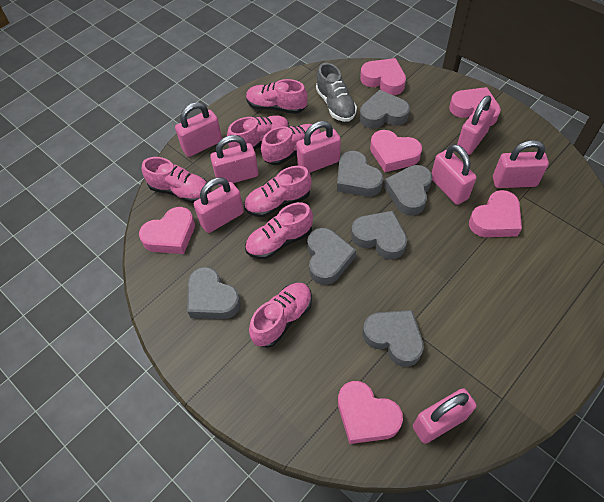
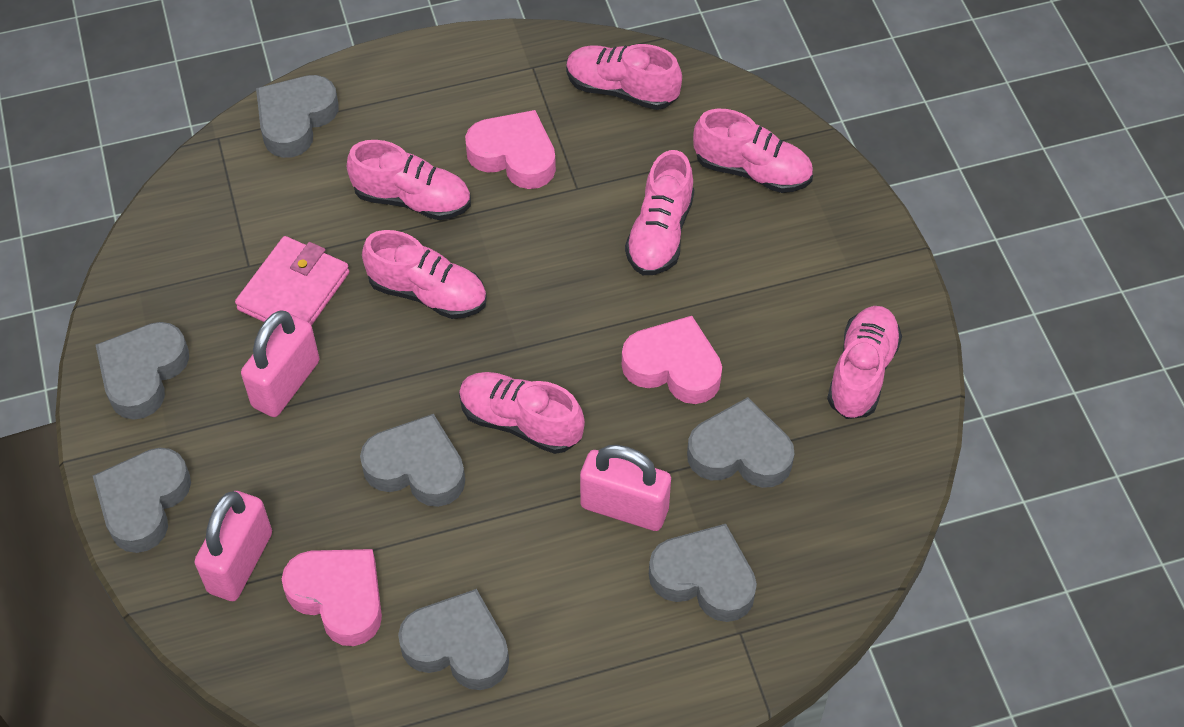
grey shoe: 1 -> 0
pink heart: 6 -> 3
pink padlock: 8 -> 3
pink wallet: 0 -> 1

